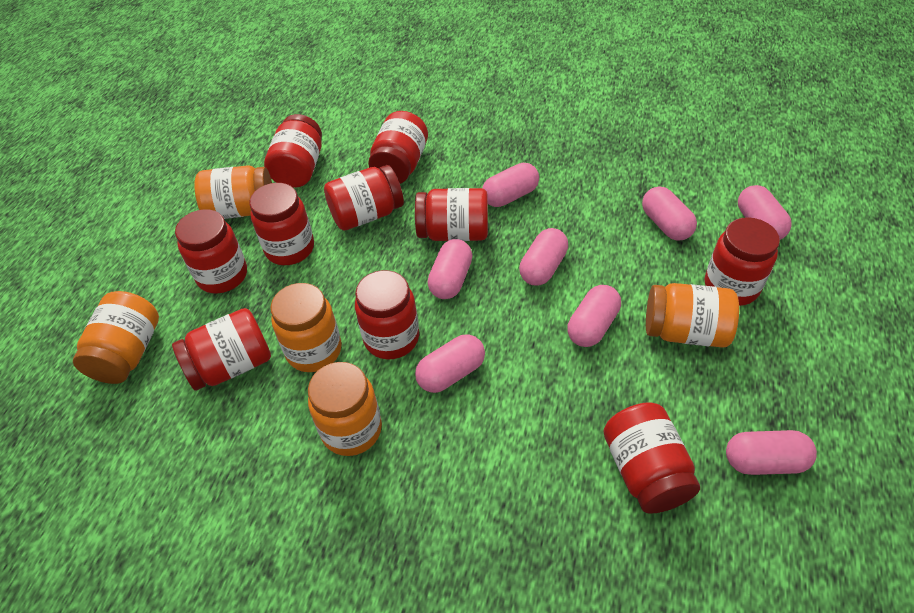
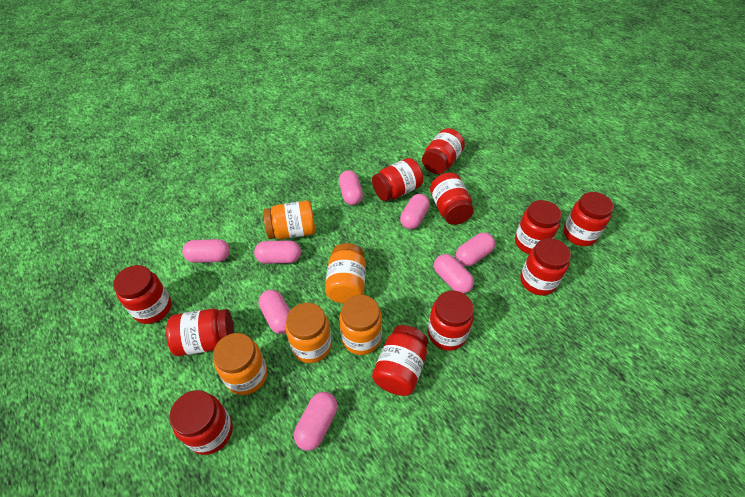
red jar: 10 -> 11

